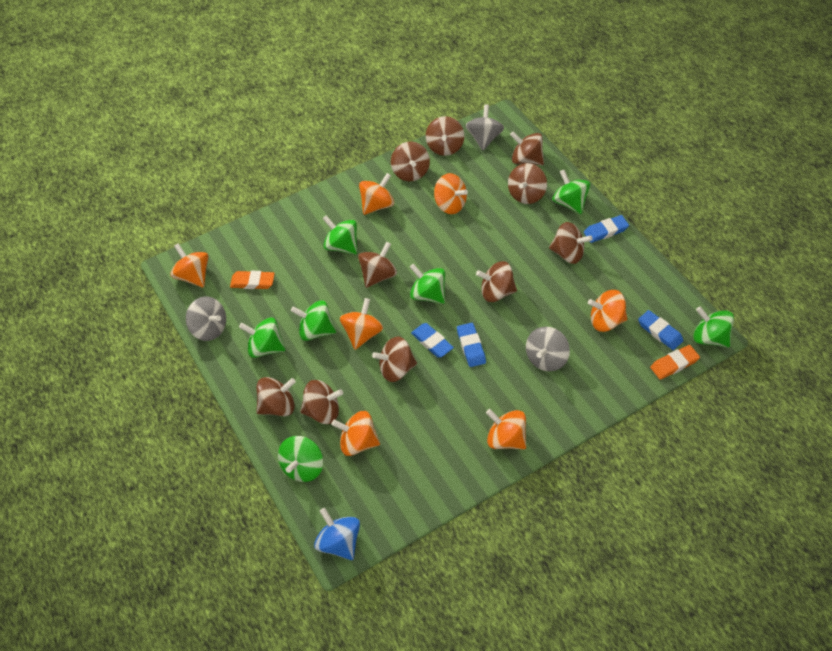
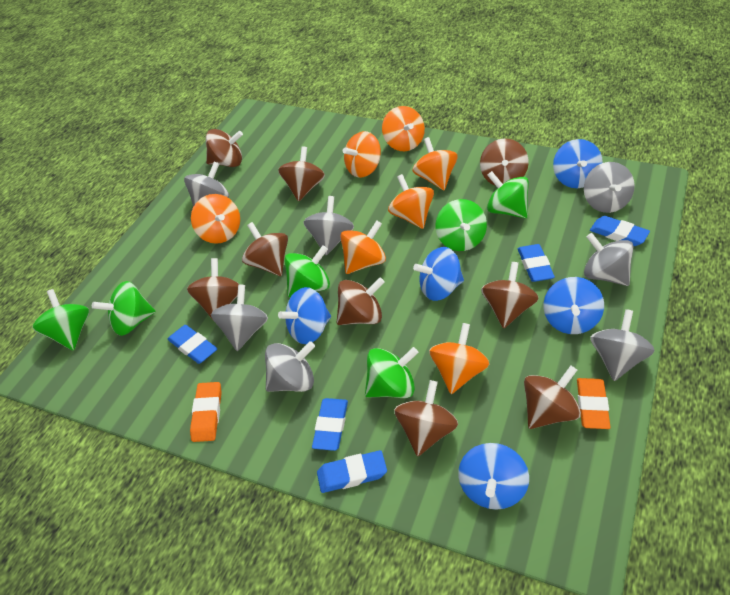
blue eraser: 4 -> 5
blue spinning top: 1 -> 5
brown spinning top: 10 -> 9
green spinning top: 7 -> 6
grey spinning top: 3 -> 7

